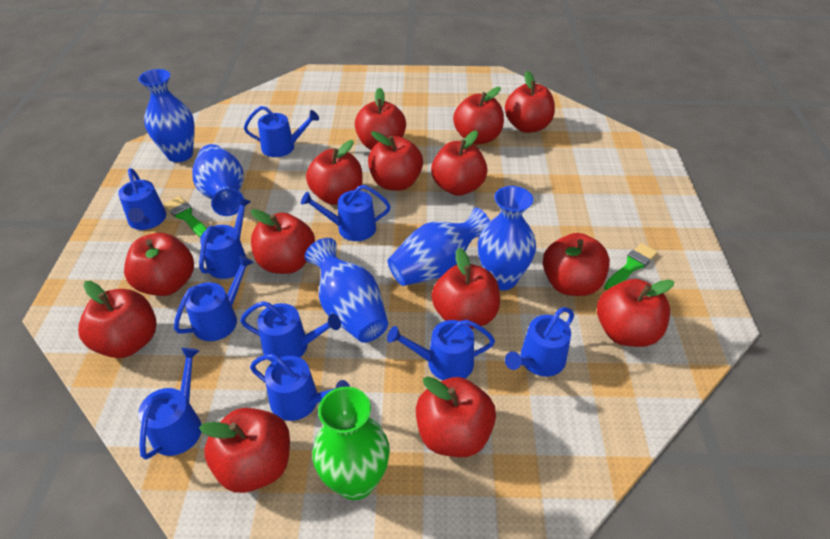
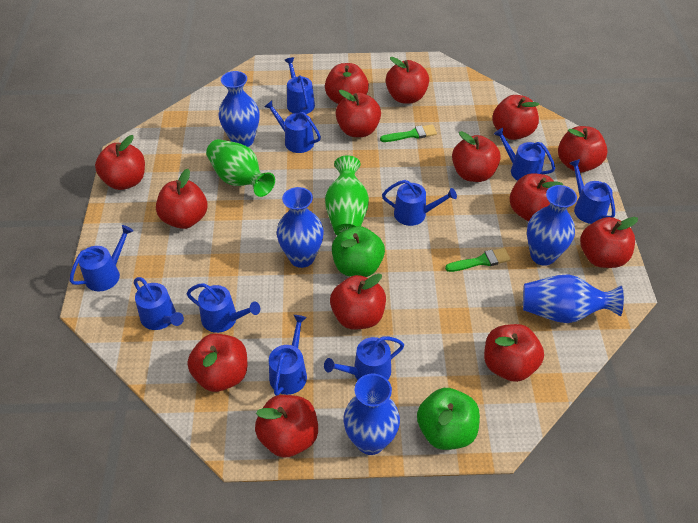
green apple: 0 -> 2
green vase: 1 -> 2

